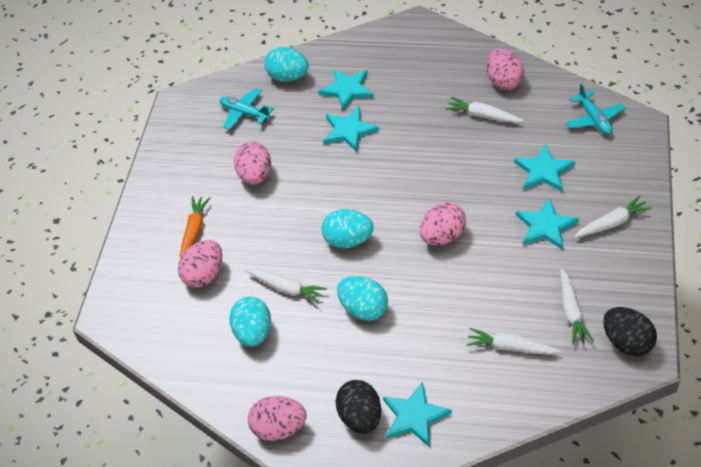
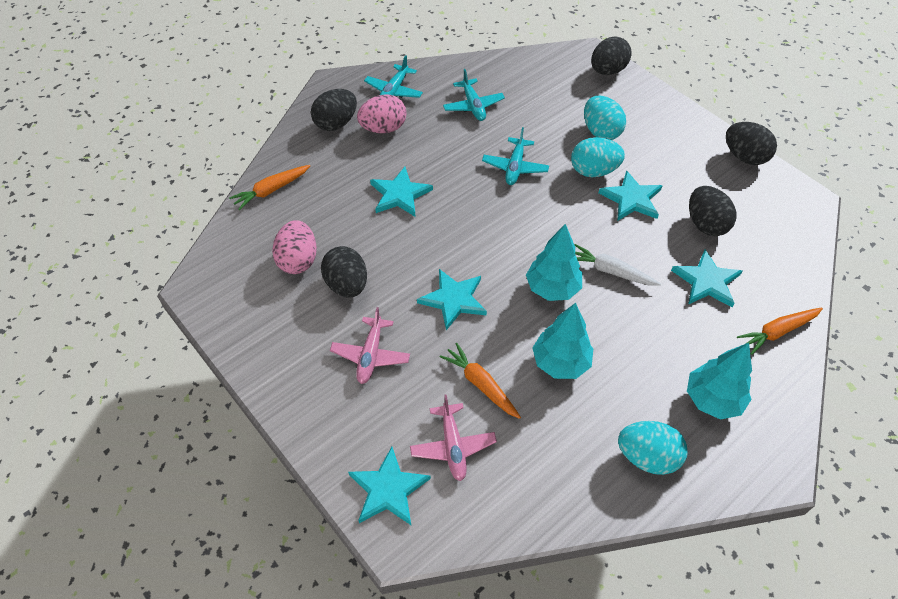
black egg: 2 -> 5
orange carrot: 1 -> 3
pink egg: 5 -> 2
pink plane: 0 -> 2
turquoise egg: 4 -> 3
turquoise plane: 2 -> 3
turquoise tree: 0 -> 3
white carrot: 5 -> 1

